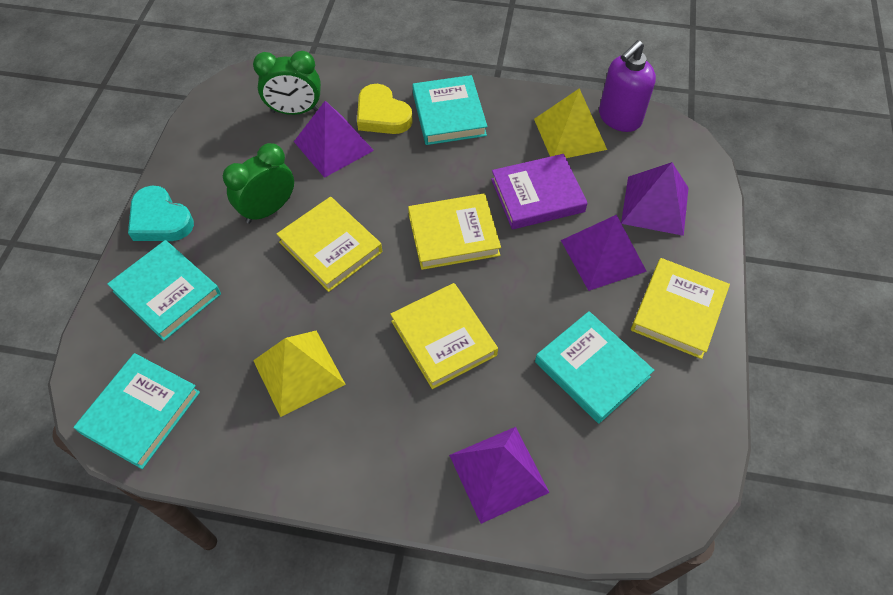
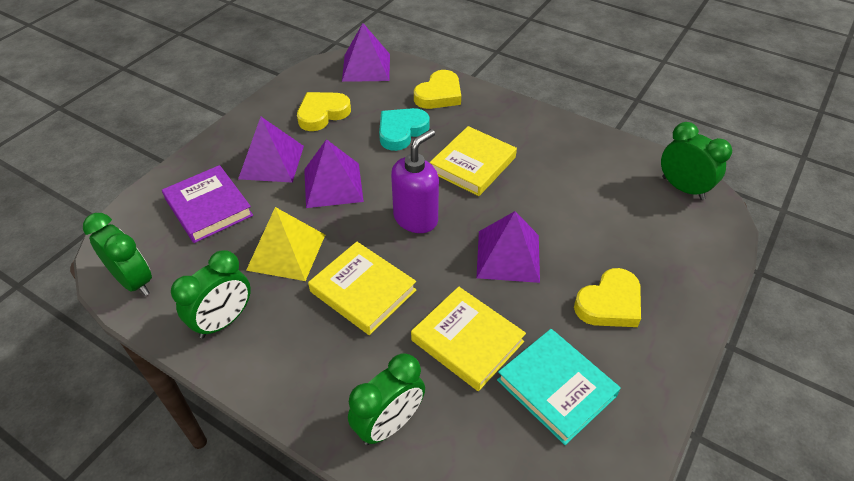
green clock: 2 -> 4
turquoise book: 4 -> 1
yellow book: 4 -> 3
yellow heart: 1 -> 3
yellow pyramid: 2 -> 1

